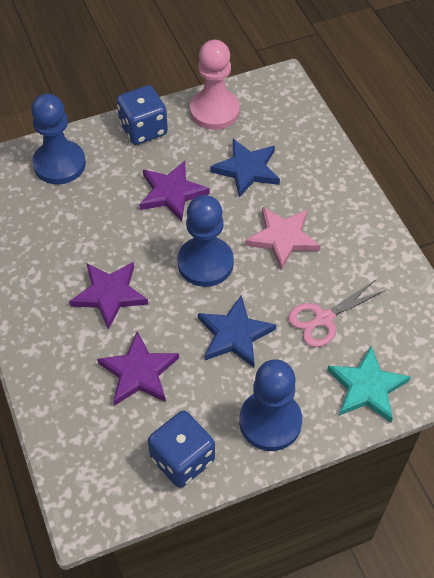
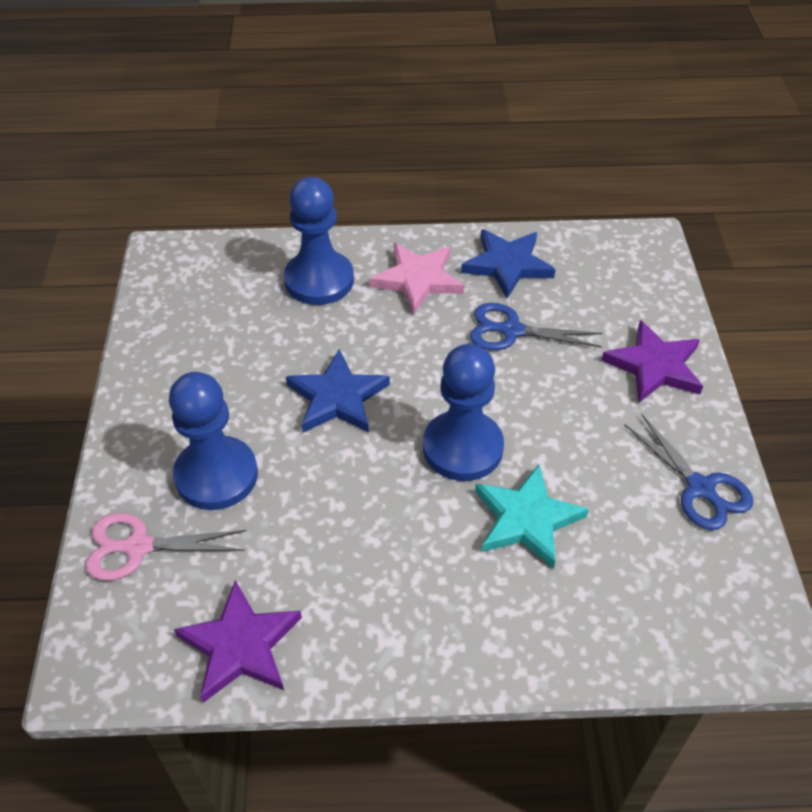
blue dice: 2 -> 0
blue scissors: 0 -> 2
pink pawn: 1 -> 0
purple star: 3 -> 2

